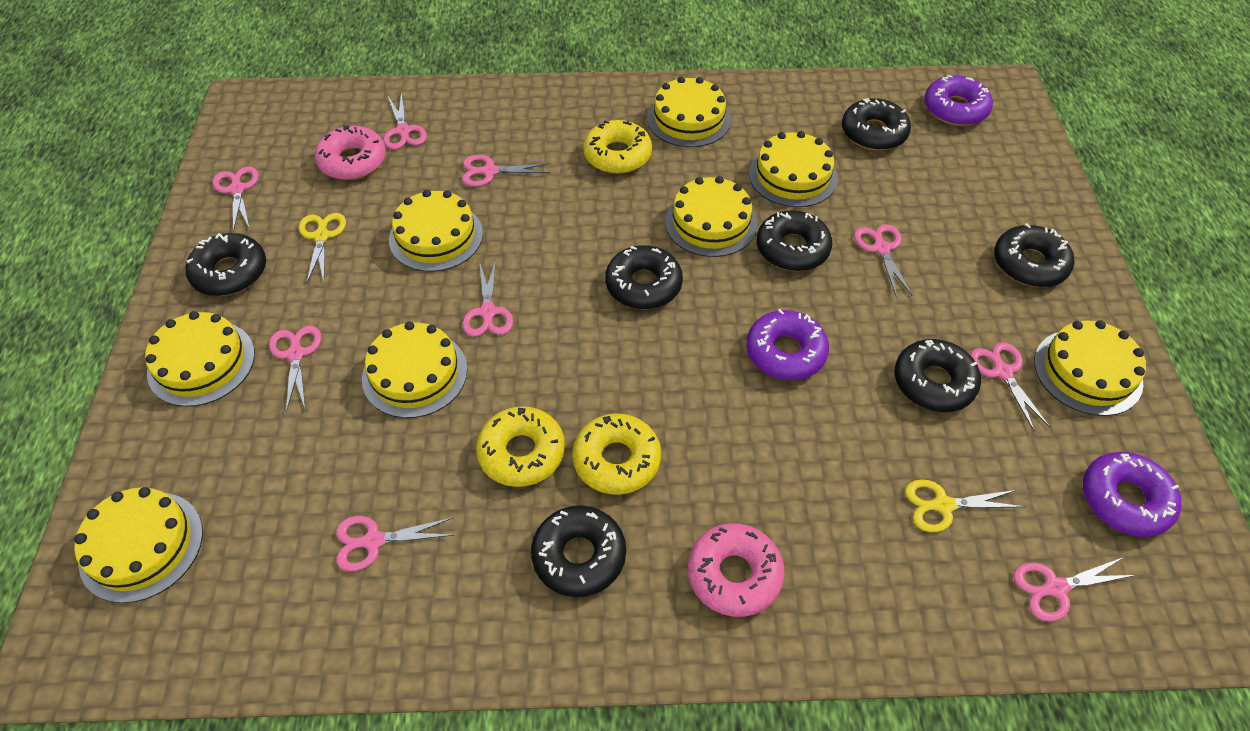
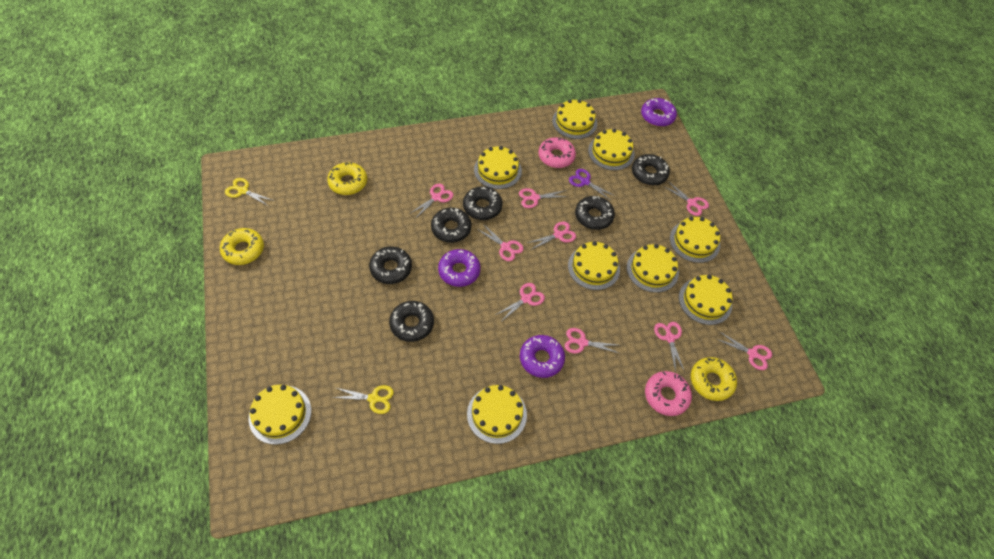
black donut: 7 -> 6
purple scissors: 0 -> 1
yellow cake: 8 -> 9

